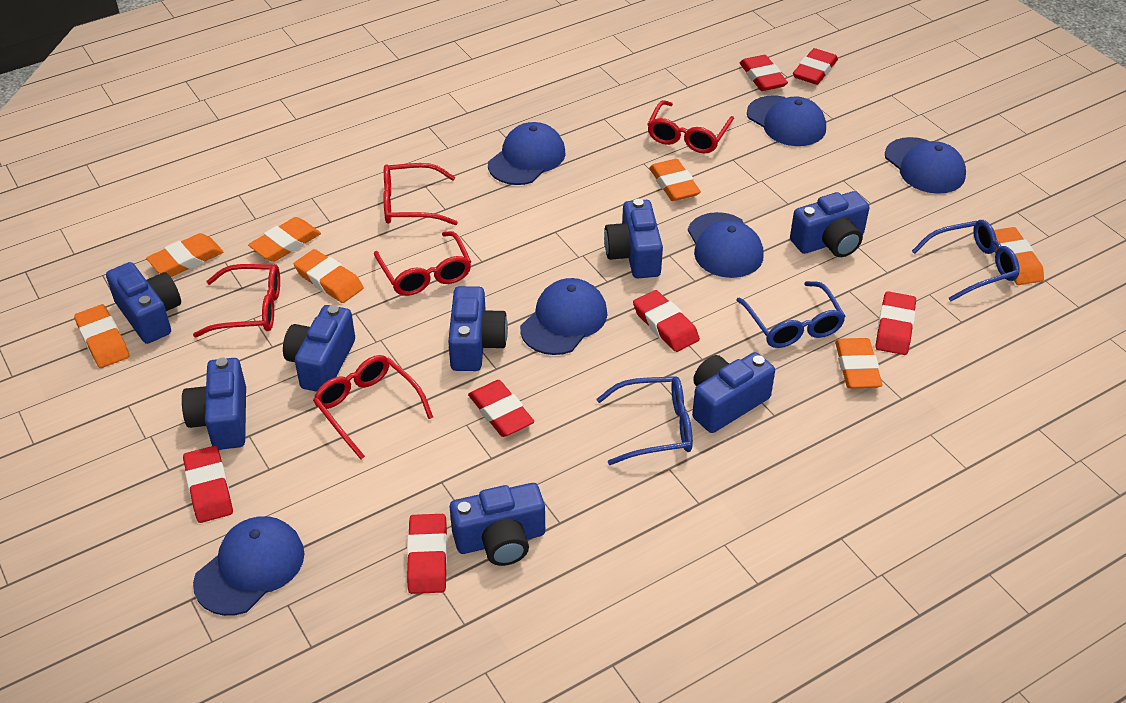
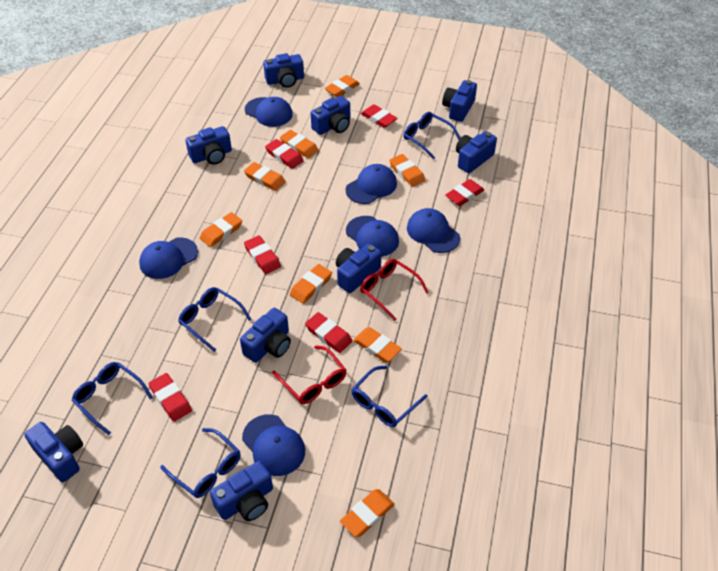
blue camera: 8 -> 9
blue glasses: 3 -> 5
orange eraser: 7 -> 8
red eraser: 7 -> 6
red glasses: 5 -> 2

